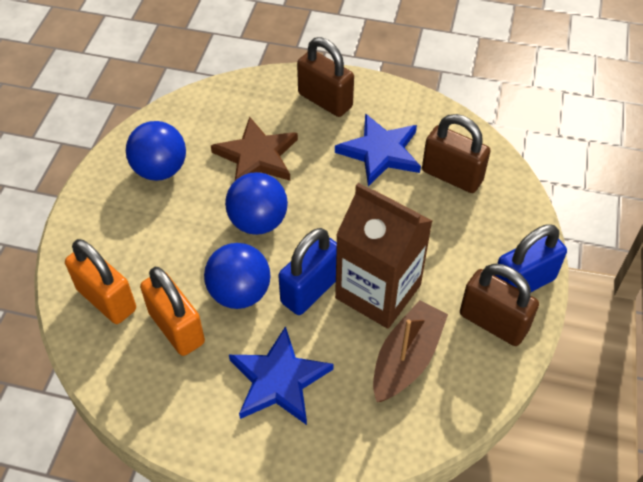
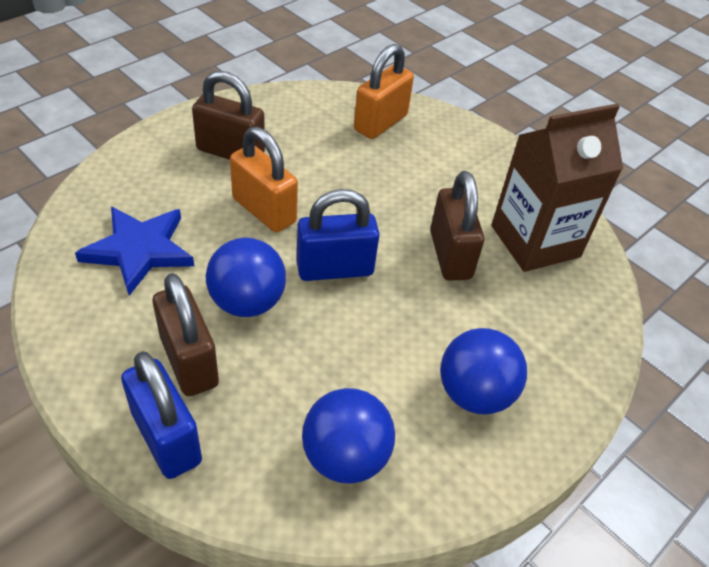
blue star: 2 -> 1
brown boat: 1 -> 0
brown star: 1 -> 0

